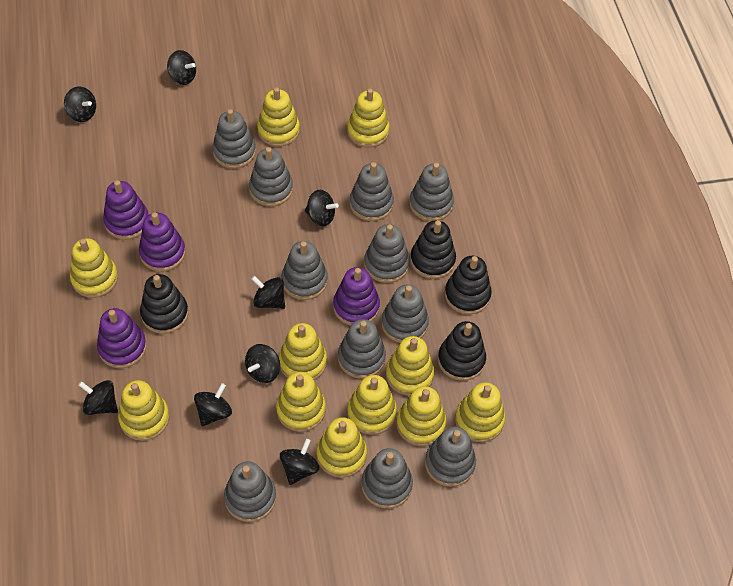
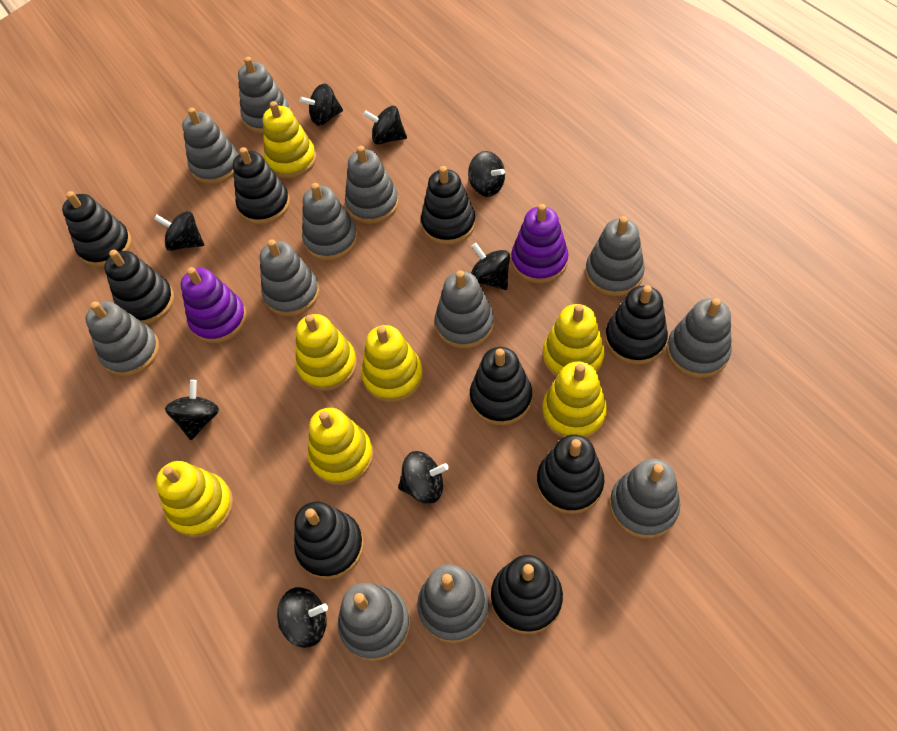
black stacking toy: 4 -> 9
grey stacking toy: 11 -> 12
purple stacking toy: 4 -> 2
yellow stacking toy: 11 -> 7

